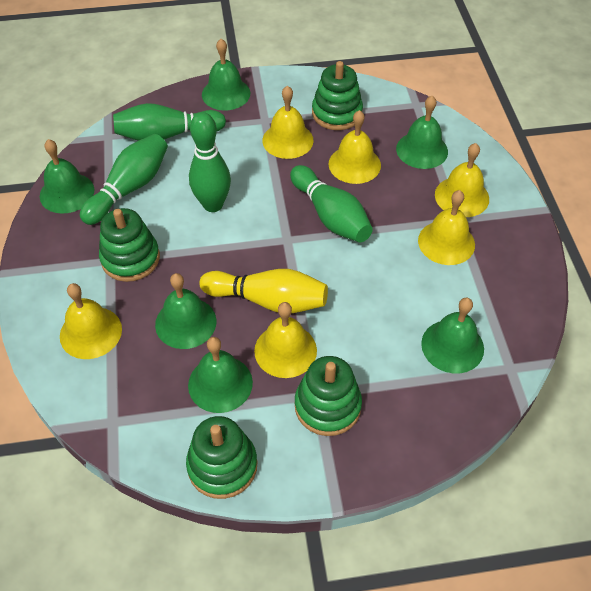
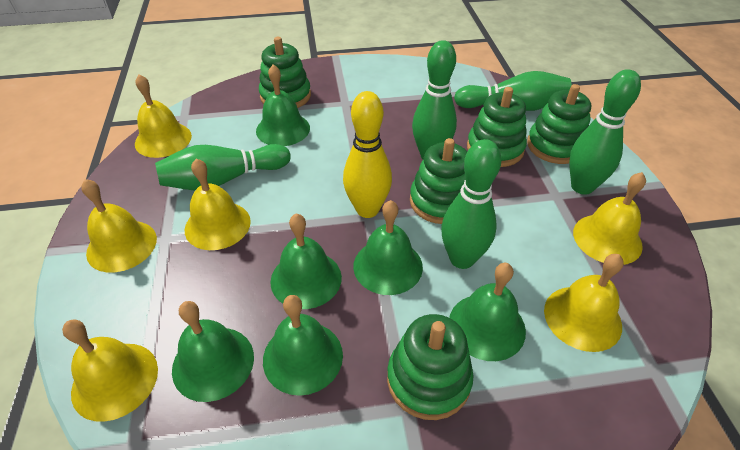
green bowling pin: 4 -> 5
green stacking toy: 4 -> 5

